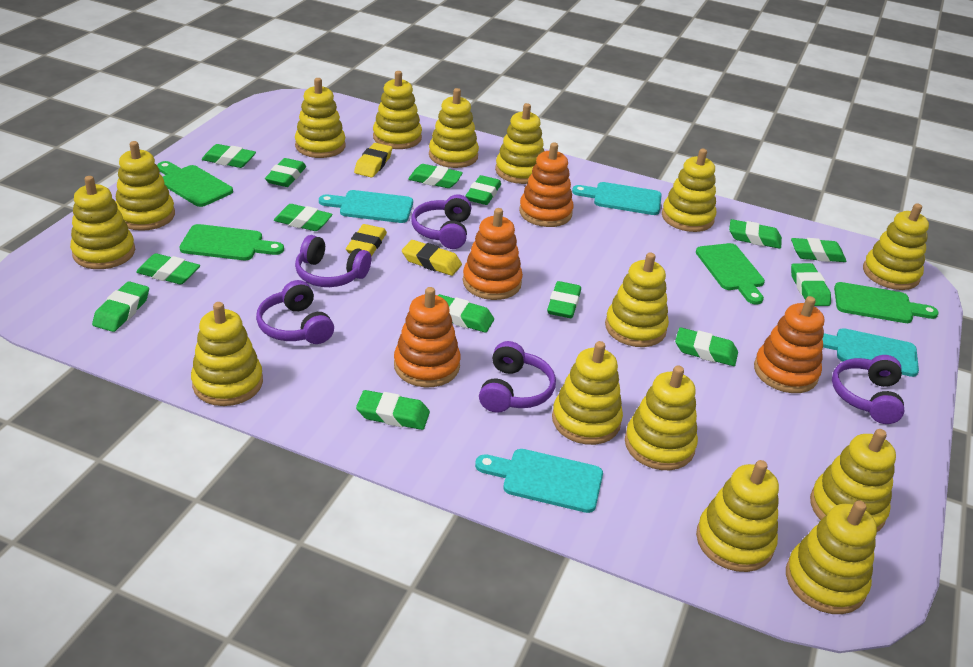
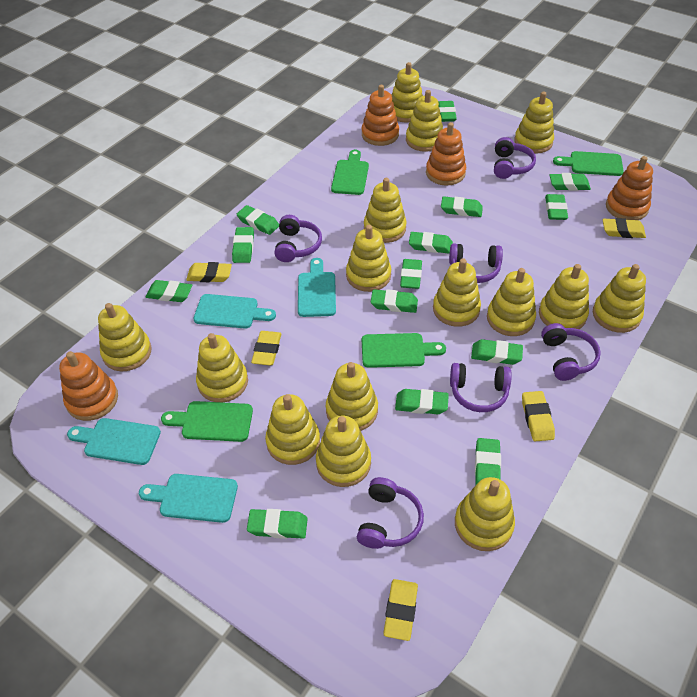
purple headphones: 5 -> 6
yellow eraser: 3 -> 5

